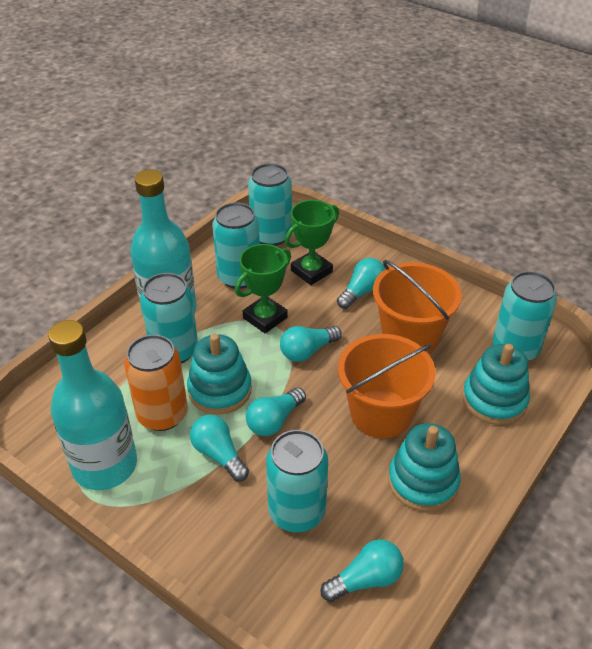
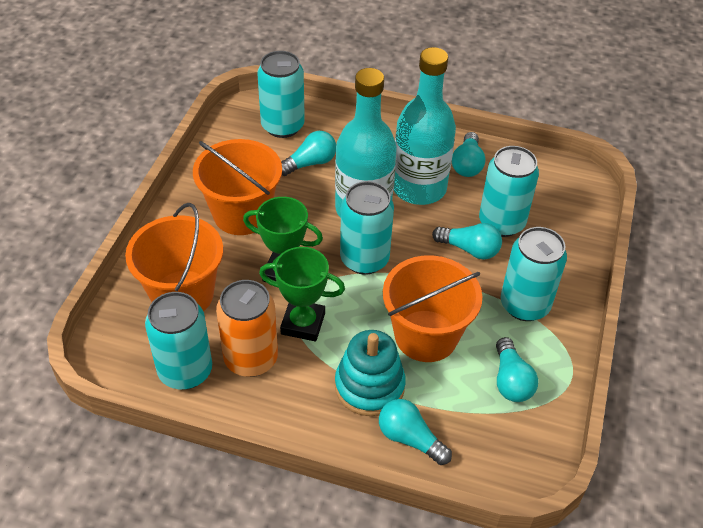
orange bucket: 2 -> 3
turquoise stacking toy: 3 -> 1

